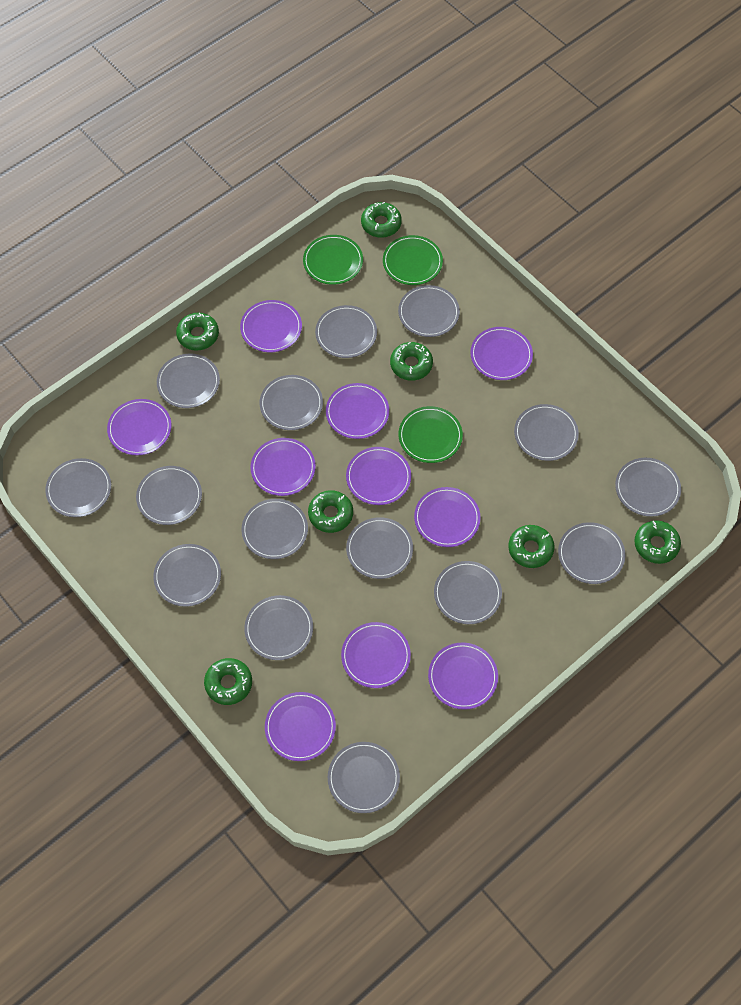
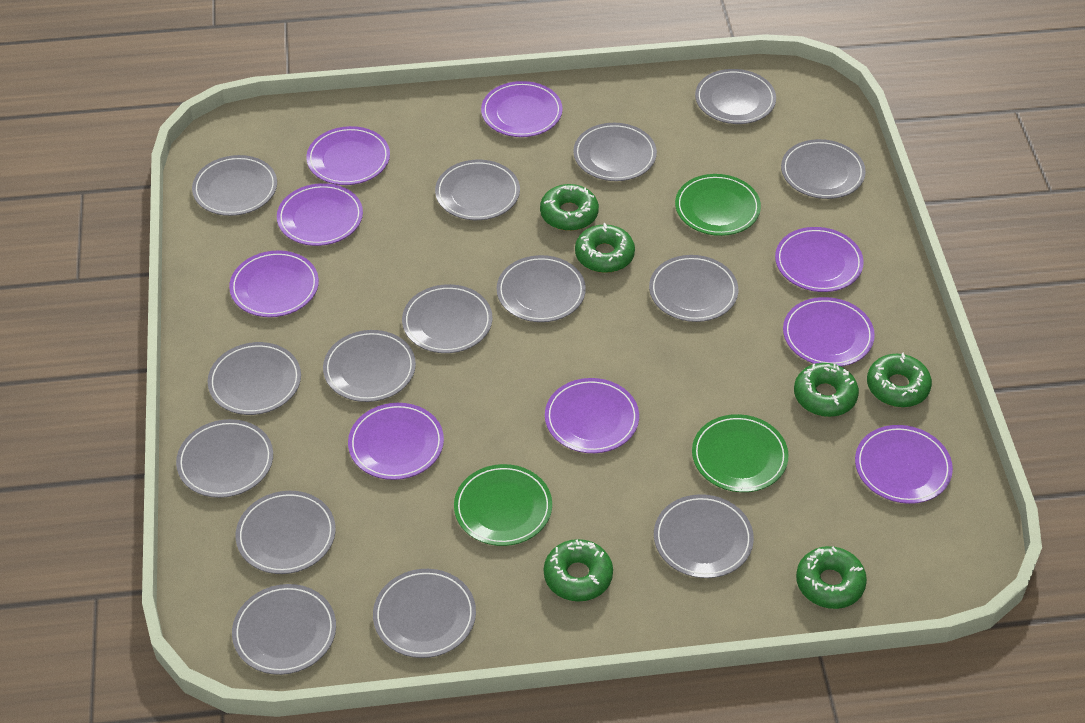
green donut: 7 -> 6
purple plate: 10 -> 9

